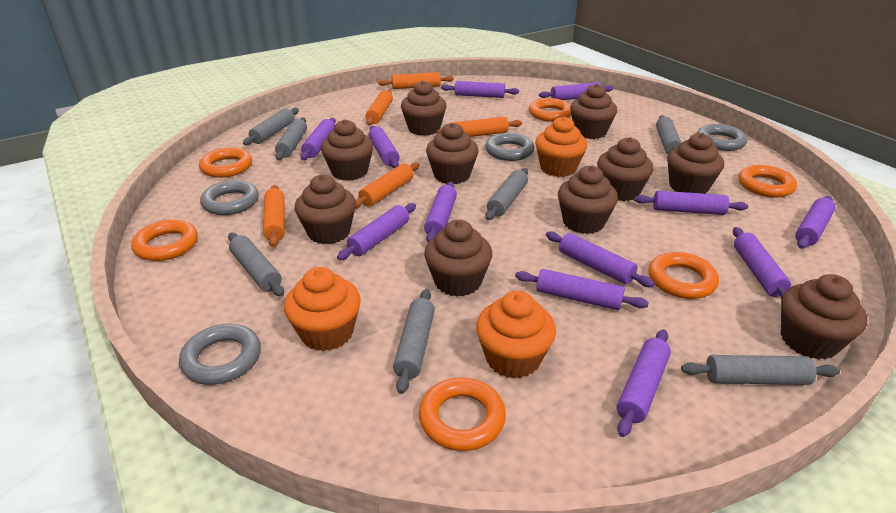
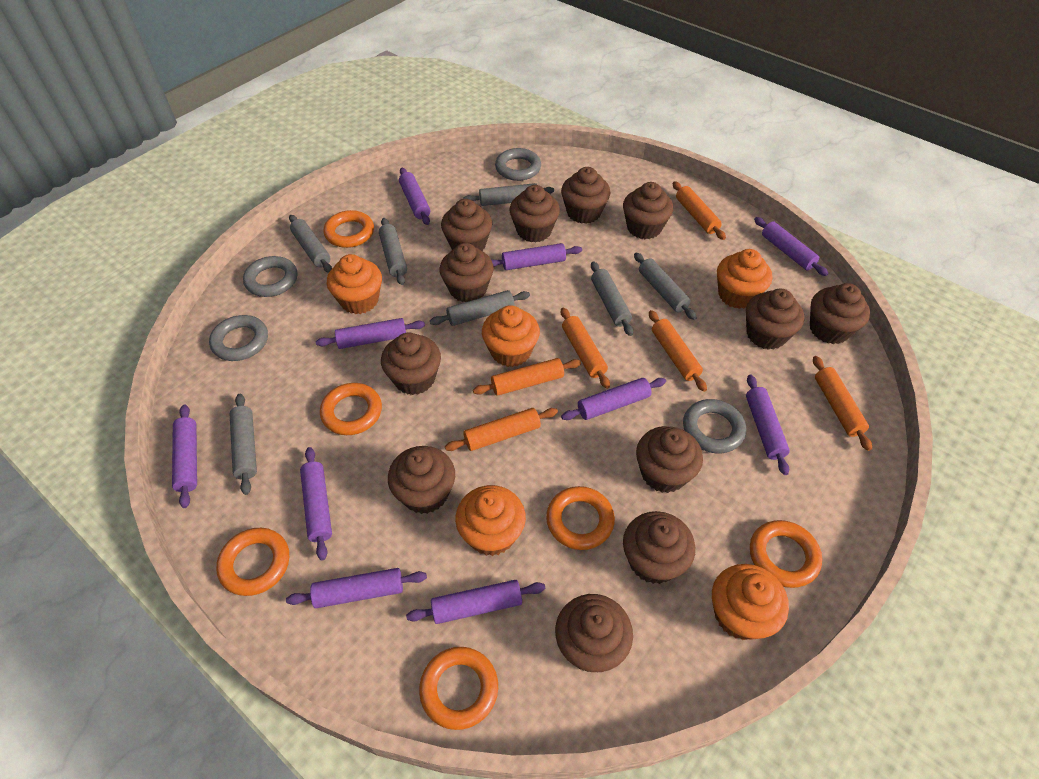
brown cupcake: 10 -> 12
orange cupcake: 3 -> 5
orange rolling pin: 5 -> 6
purple rolling pin: 12 -> 10

